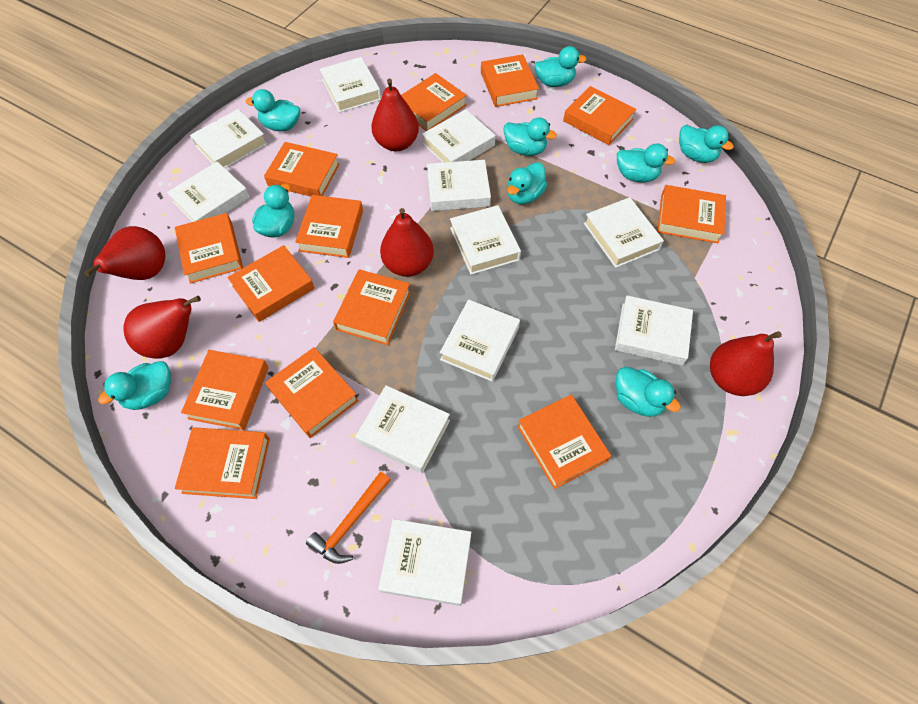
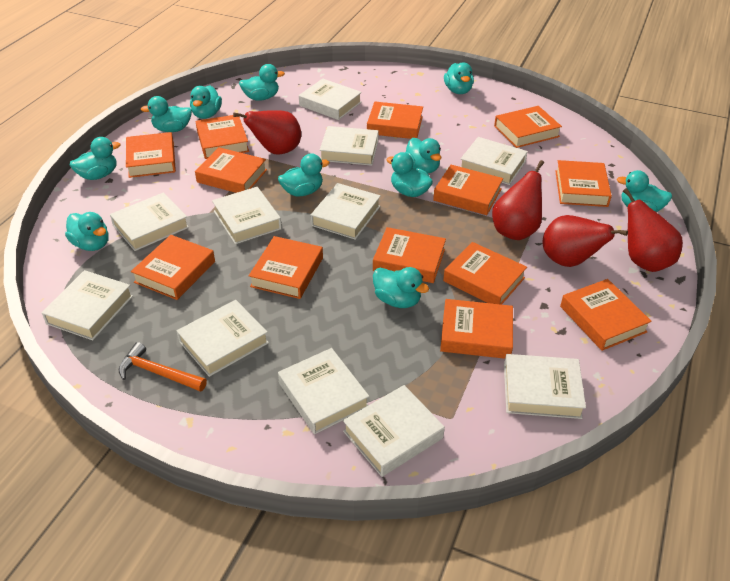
red pear: 5 -> 4
turquoise duck: 9 -> 11

